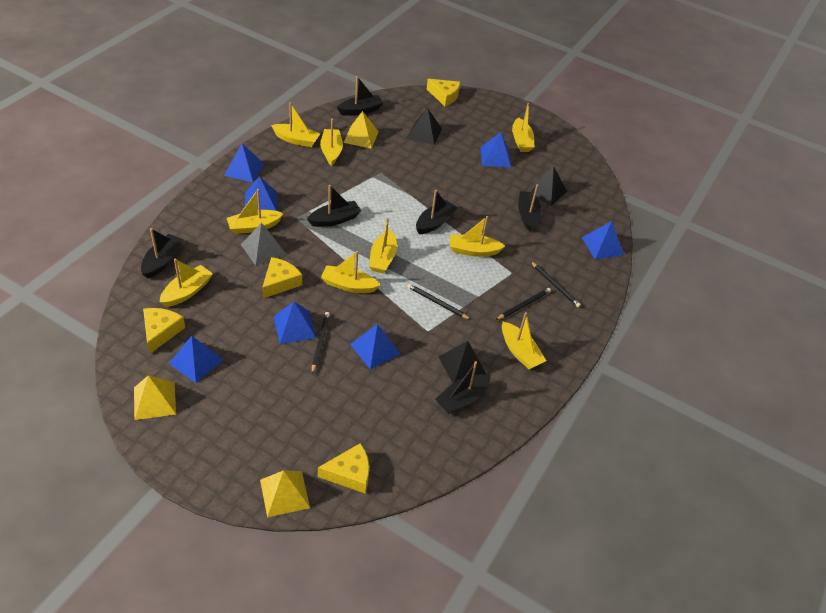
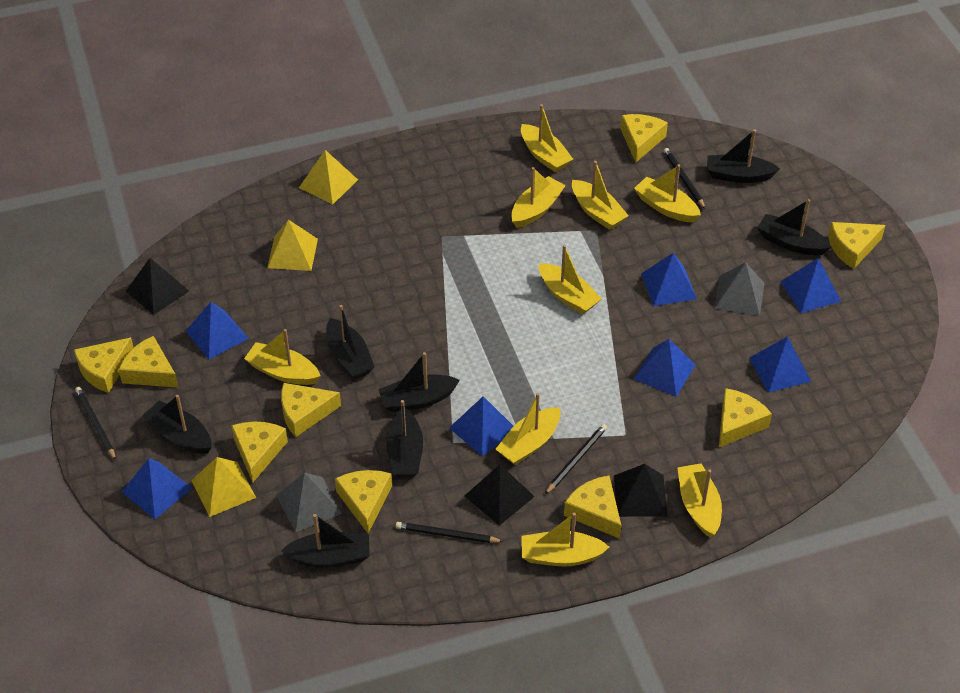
black boat: 6 -> 7
grey pyramid: 1 -> 2
yellow cheese: 4 -> 9

